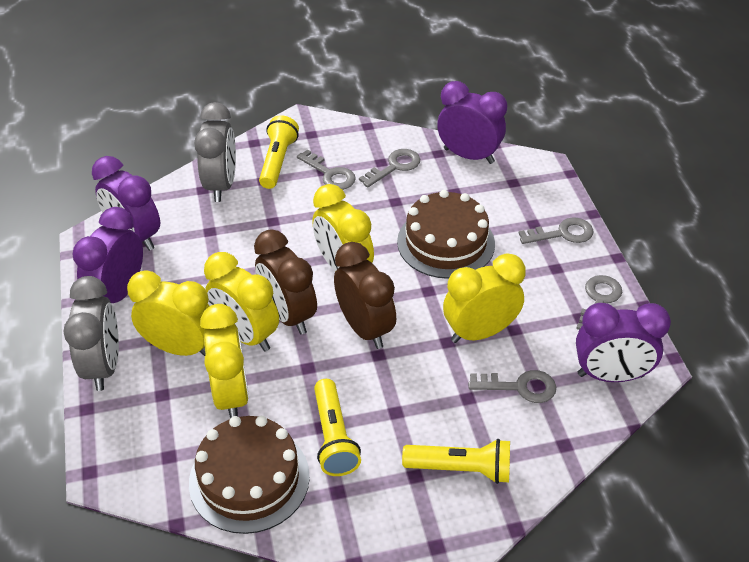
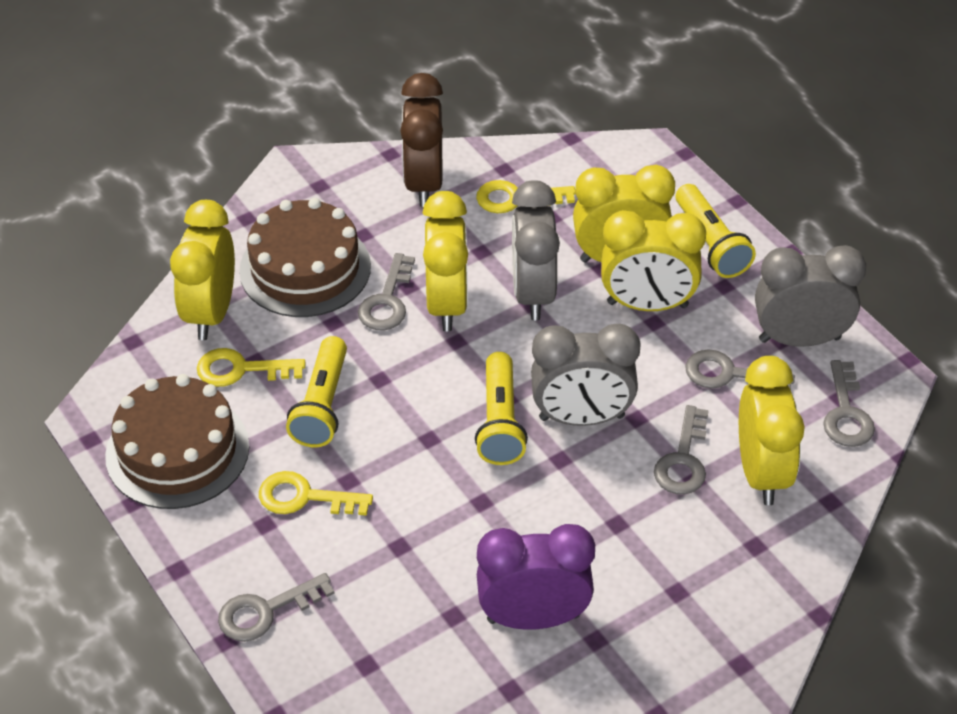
brown clock: 2 -> 1
grey clock: 2 -> 3
purple clock: 4 -> 1
yellow key: 0 -> 3

